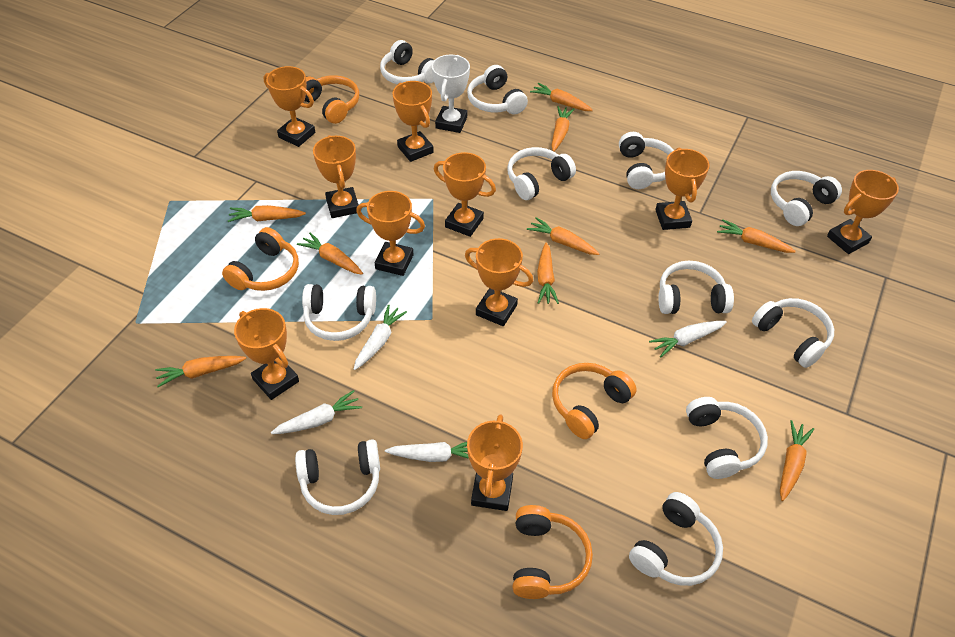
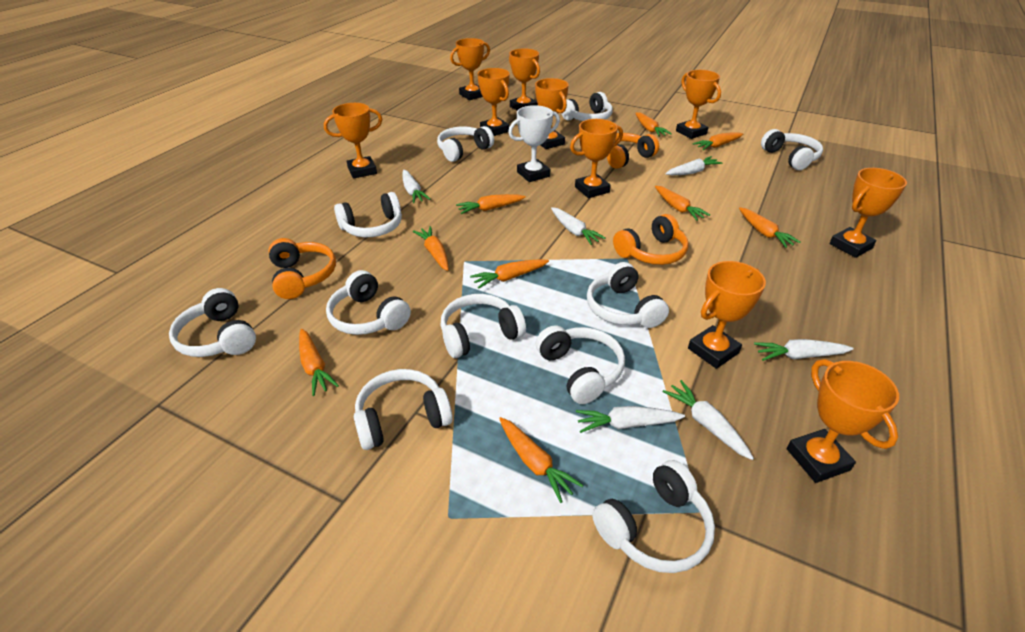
orange headphones: 4 -> 3
white carrot: 4 -> 6

